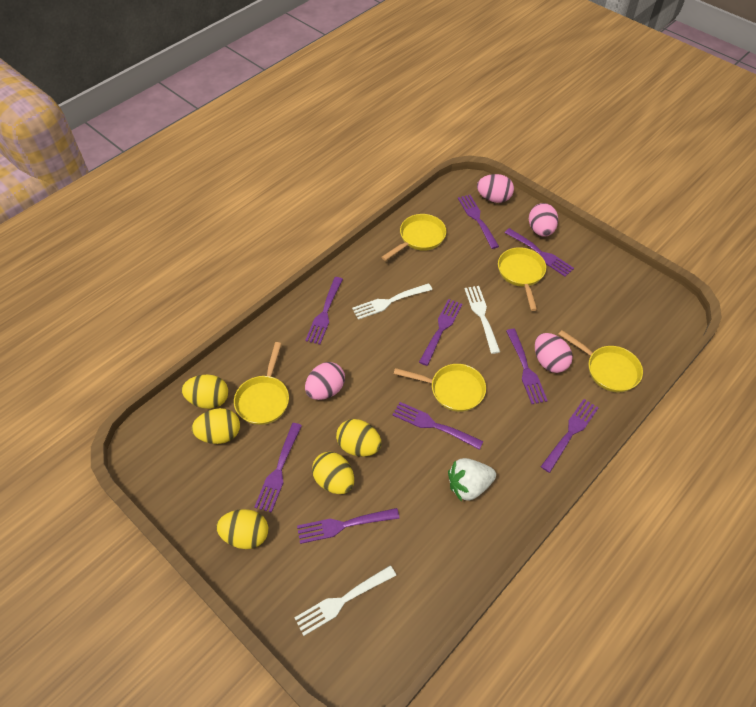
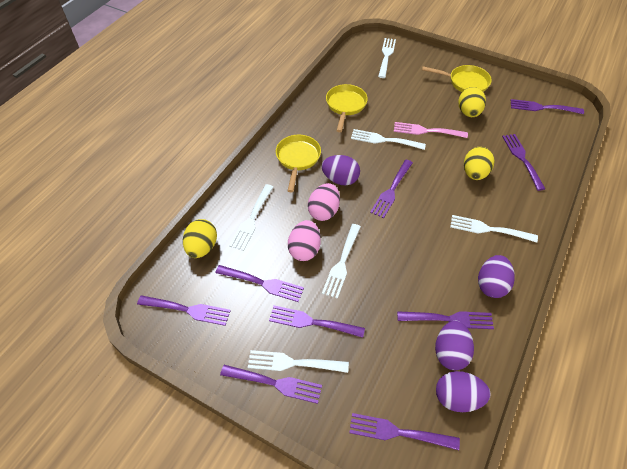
pink egg: 4 -> 2
pink fork: 0 -> 1
purple egg: 0 -> 4
white fork: 3 -> 6
white strawberry: 1 -> 0
yellow egg: 5 -> 3
yellow pan: 5 -> 3

